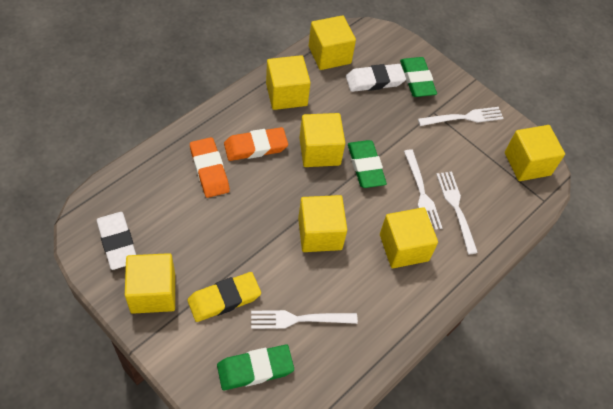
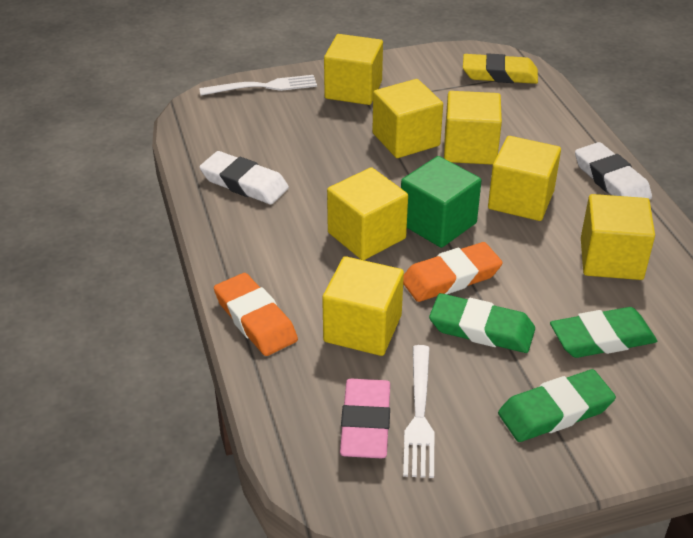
green cube: 0 -> 1
pink eraser: 0 -> 1
white fork: 4 -> 2

